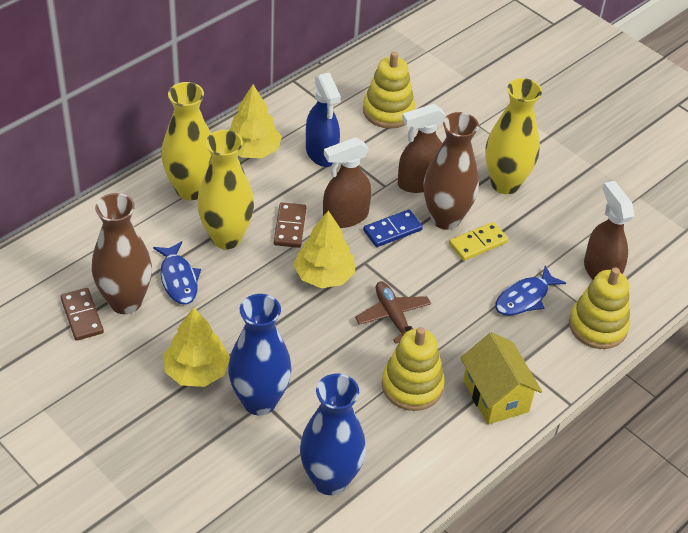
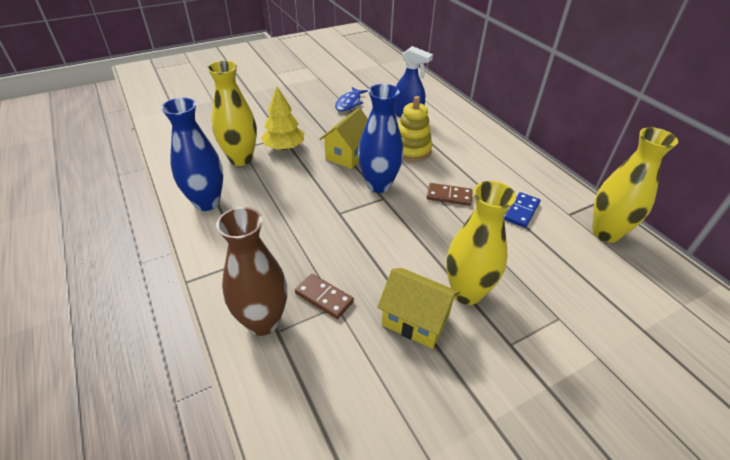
blue fish: 2 -> 1
brown plane: 1 -> 0
brown spray bottle: 3 -> 0
brown vase: 2 -> 1
yellow domino: 1 -> 0
yellow house: 1 -> 2
yellow stacking toy: 3 -> 1
yellow tree: 3 -> 1

